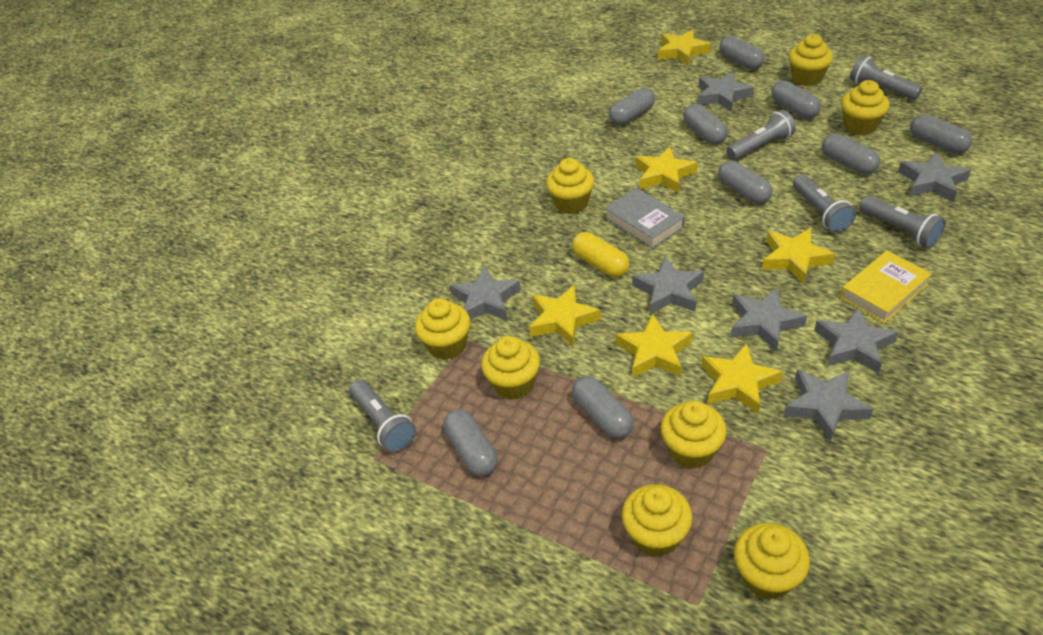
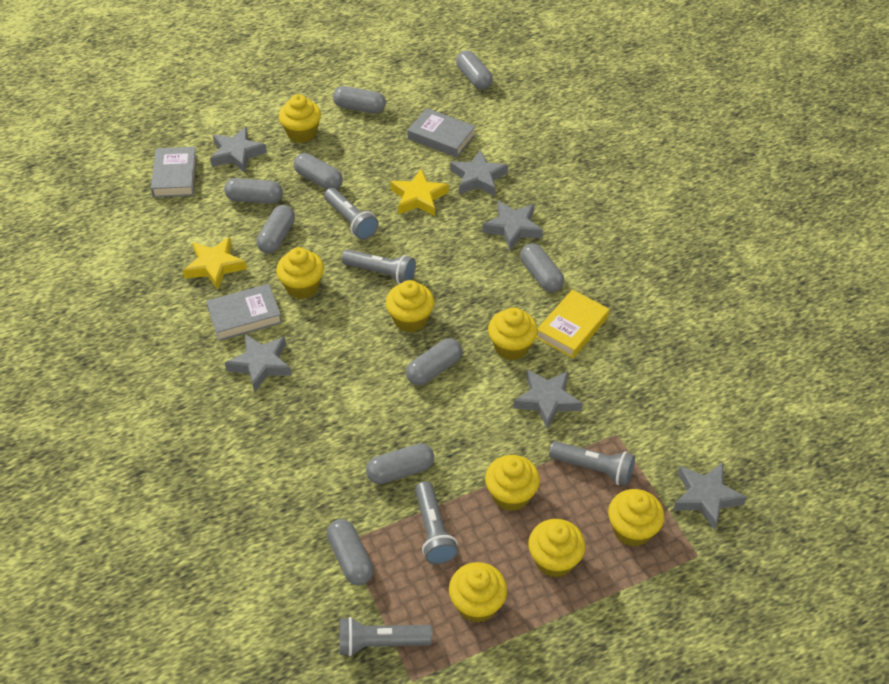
grey book: 1 -> 3
grey star: 7 -> 6
yellow capsule: 1 -> 0
yellow star: 6 -> 2

